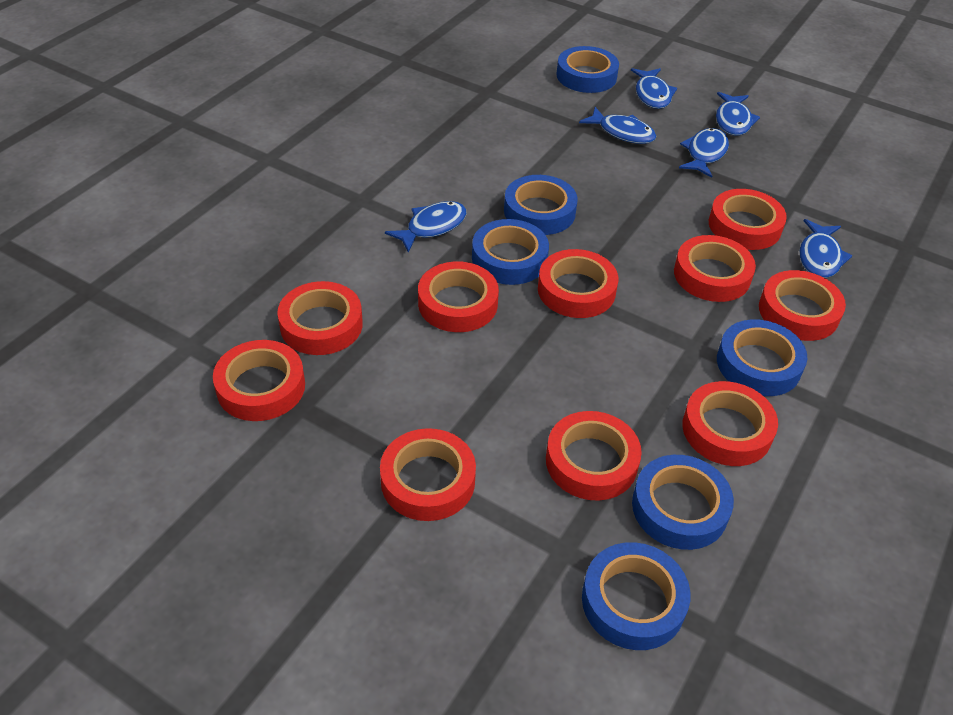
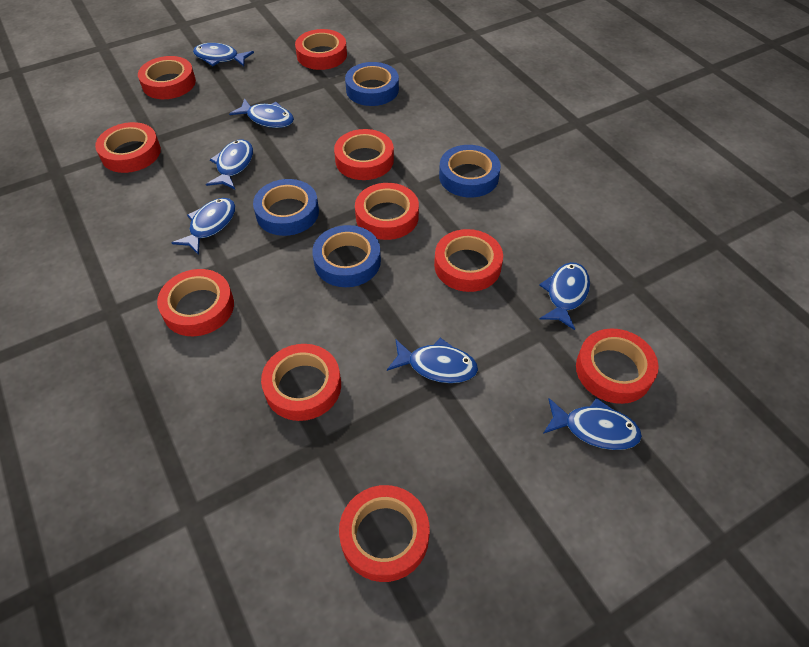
blue fish: 6 -> 7
blue tape: 6 -> 4

